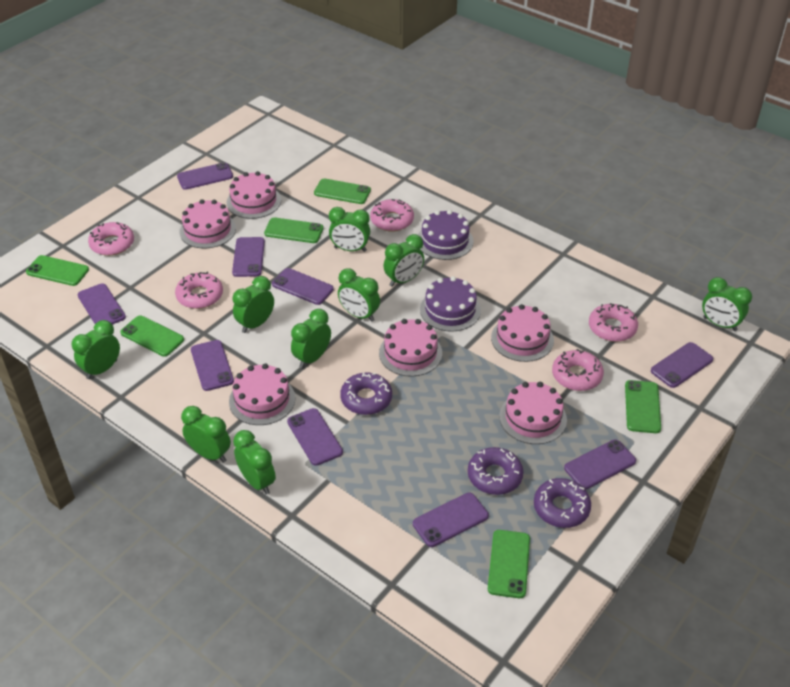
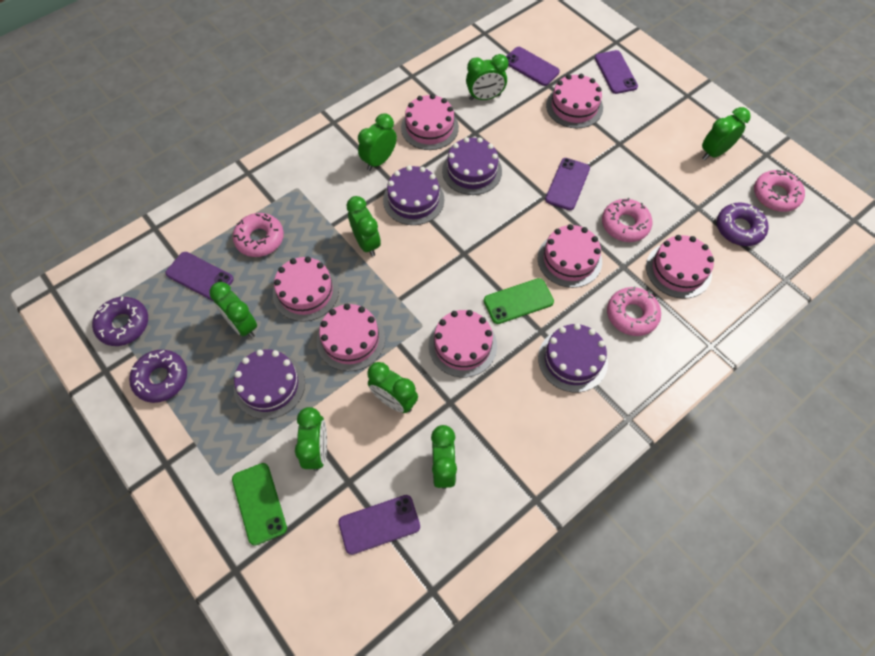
green clock: 9 -> 8
green phone: 6 -> 2
pink cake: 6 -> 7
pink donut: 5 -> 4
purple cake: 2 -> 4
purple phone: 9 -> 5

